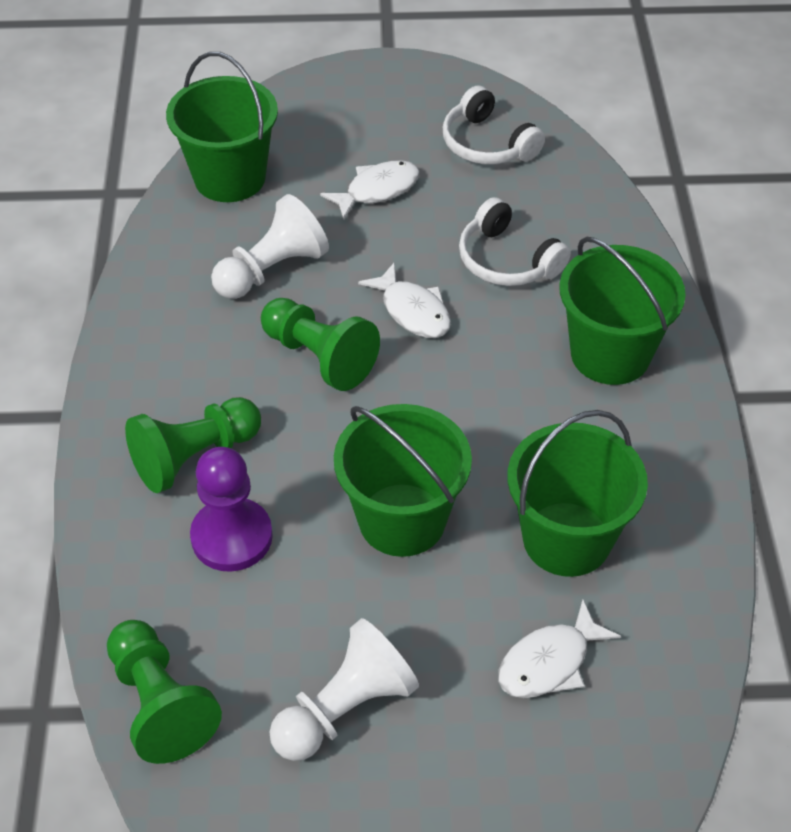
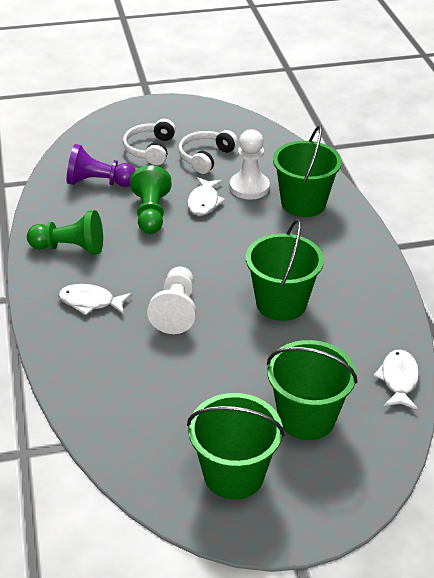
green pawn: 3 -> 2

